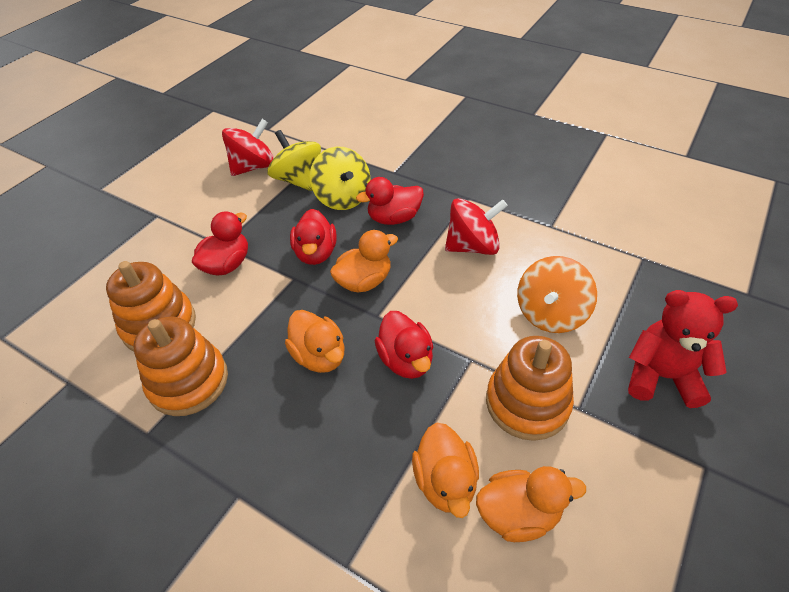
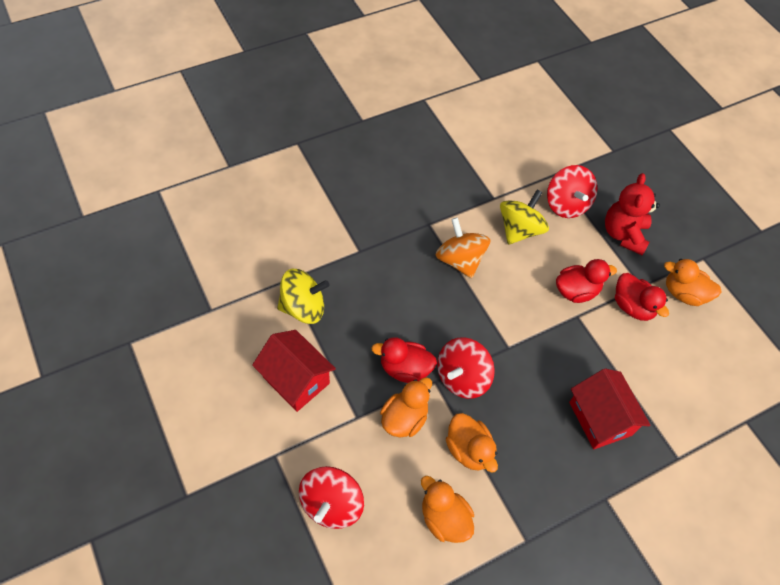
orange stacking toy: 3 -> 0
red duck: 4 -> 3
red house: 0 -> 2
red spinning top: 2 -> 3

